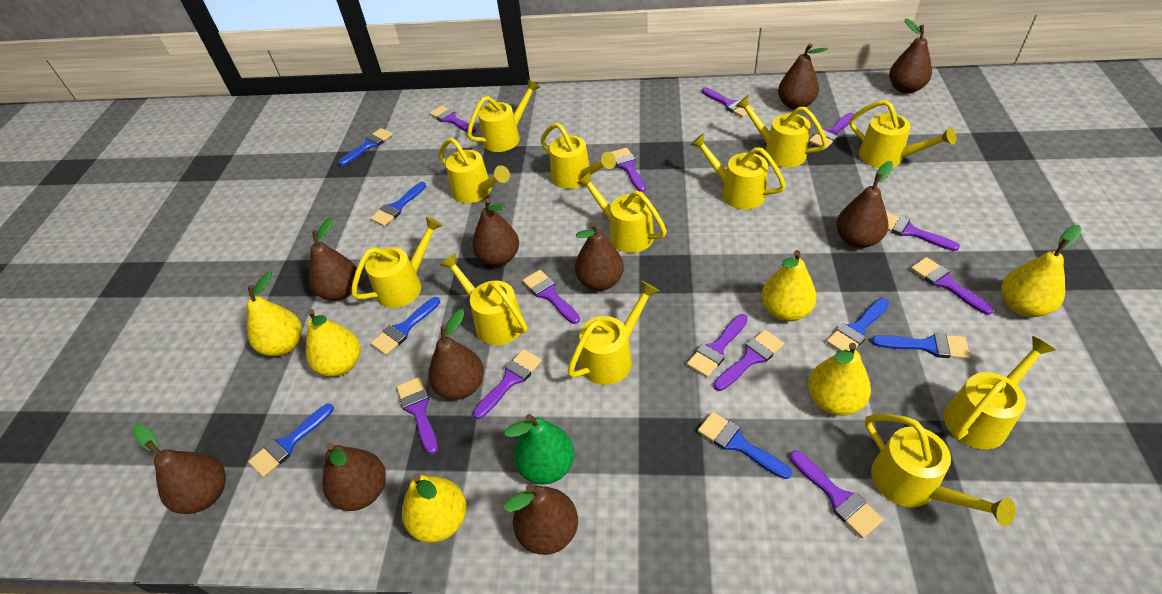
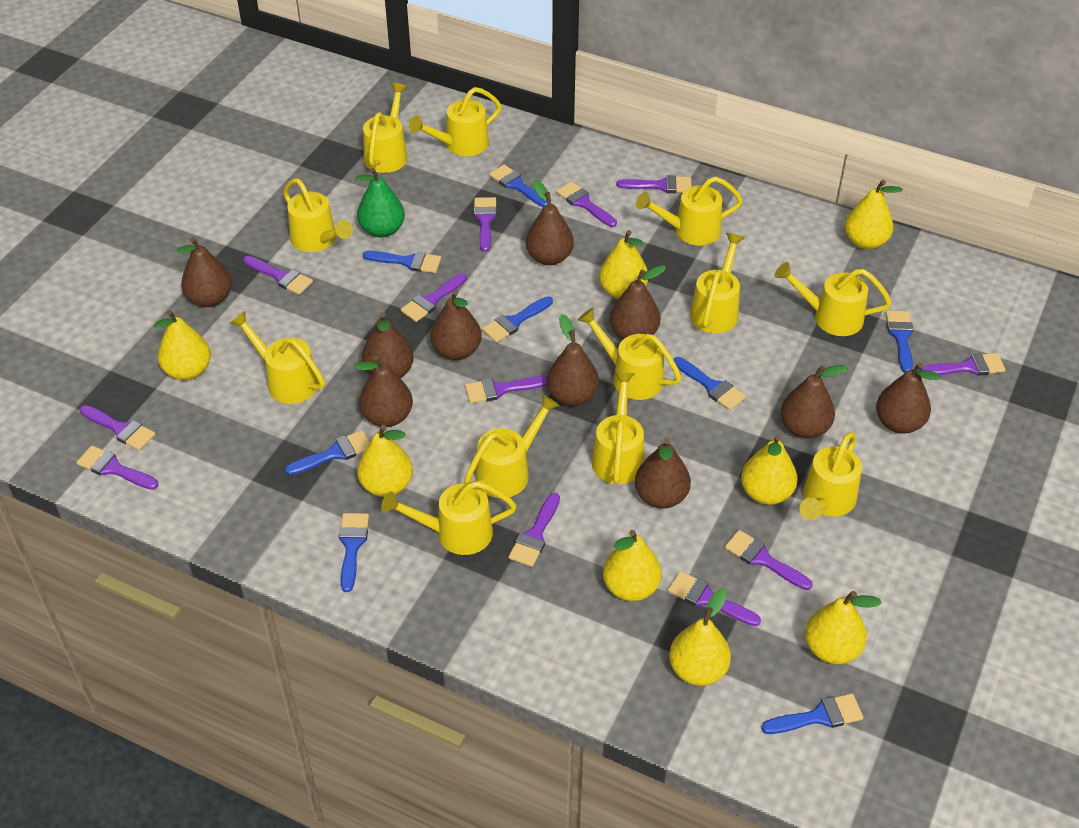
blue brush: 7 -> 8
yellow pear: 6 -> 8

